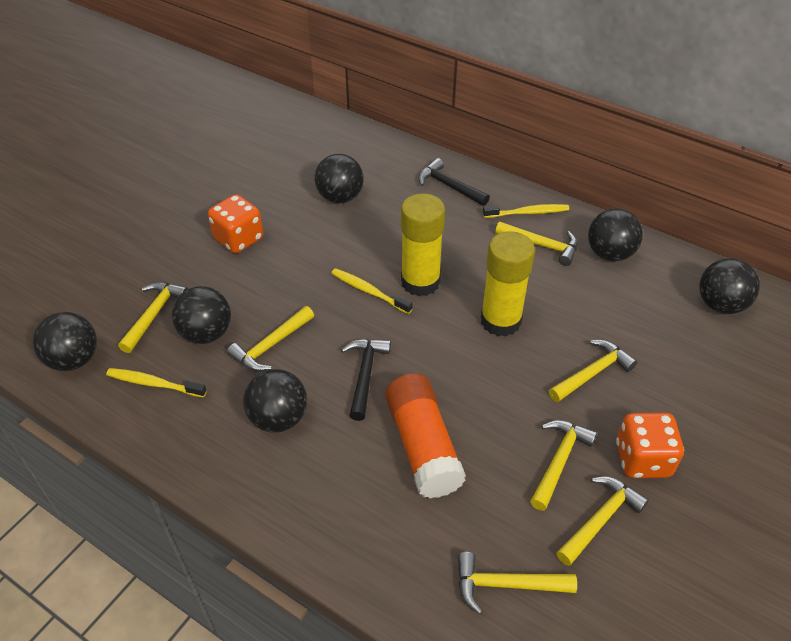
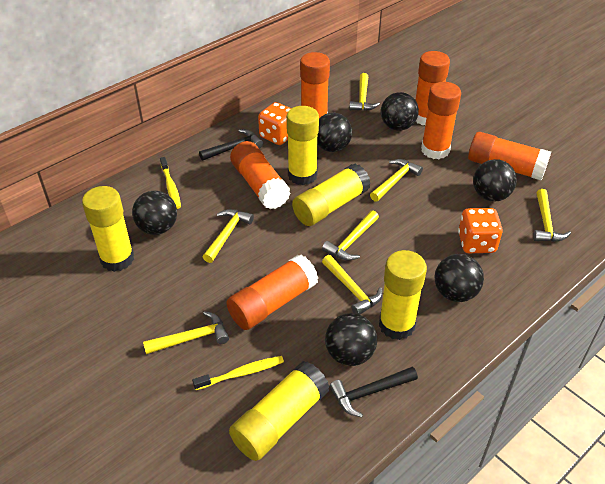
orange glue stick: 1 -> 6
yellow glue stick: 2 -> 5
yellow toothbrush: 3 -> 2

